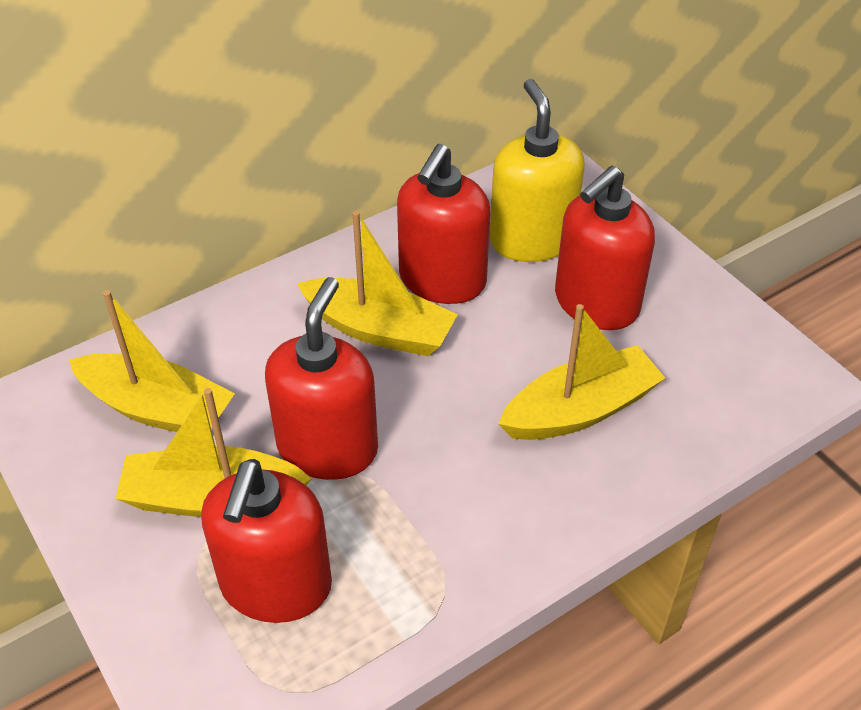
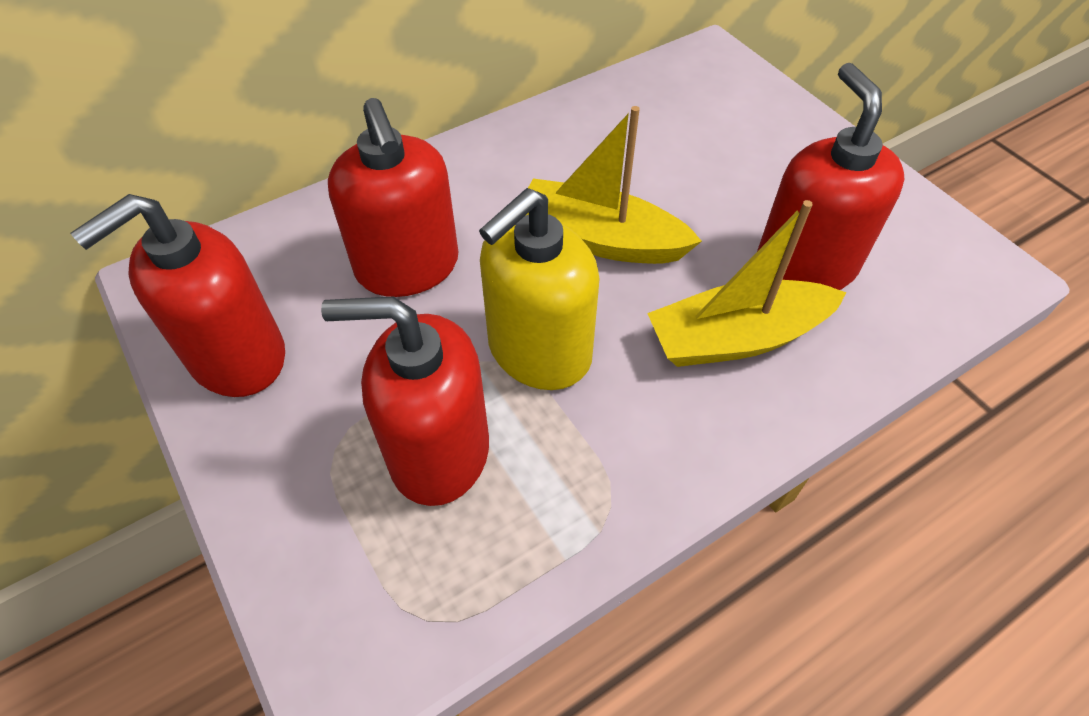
yellow boat: 4 -> 2

